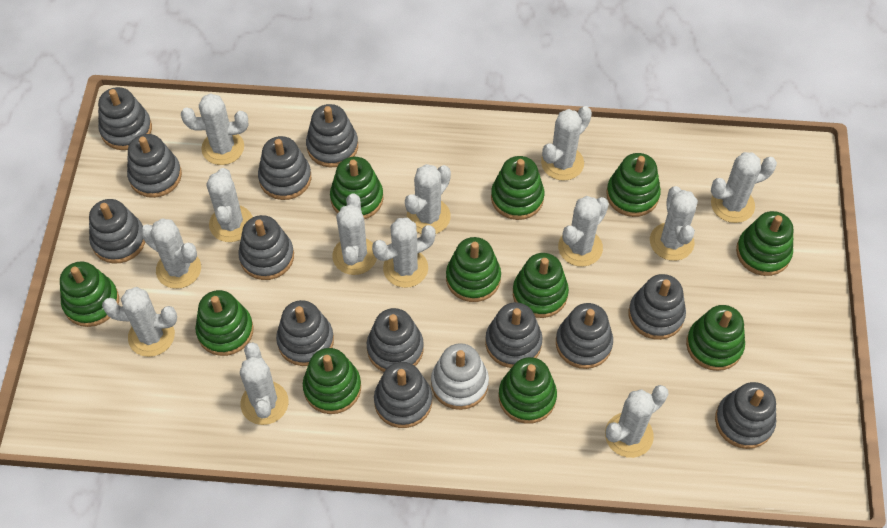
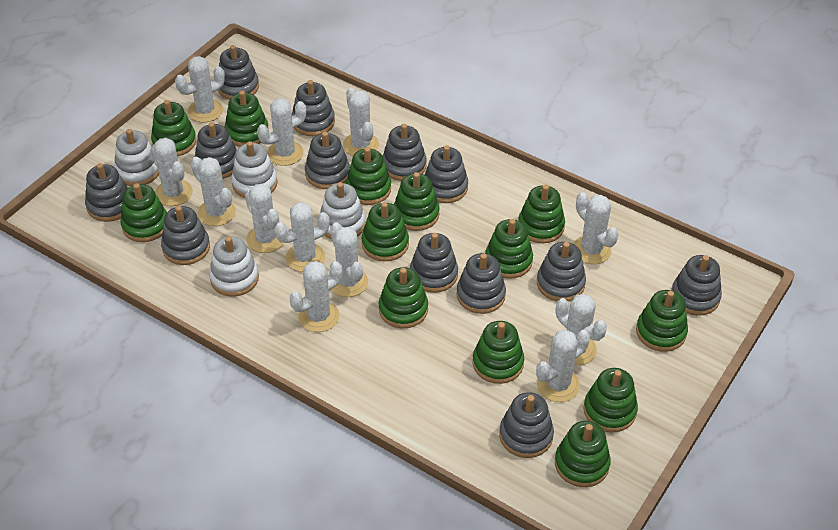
green stacking toy: 11 -> 13
white cactus: 13 -> 12
white stacking toy: 1 -> 4

